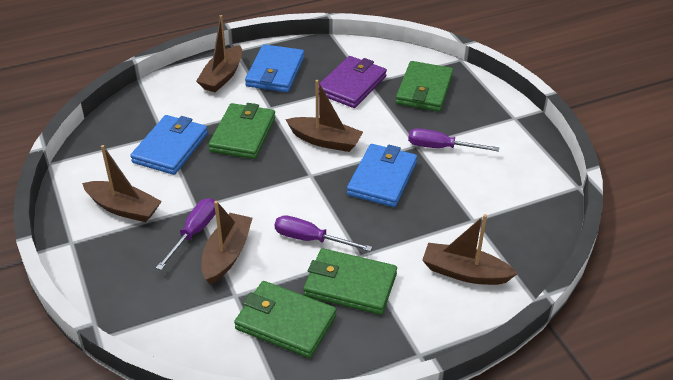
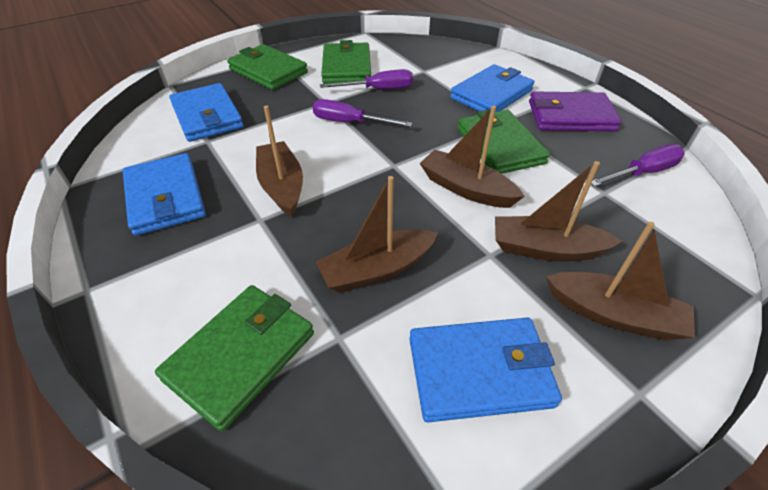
blue wallet: 3 -> 4

